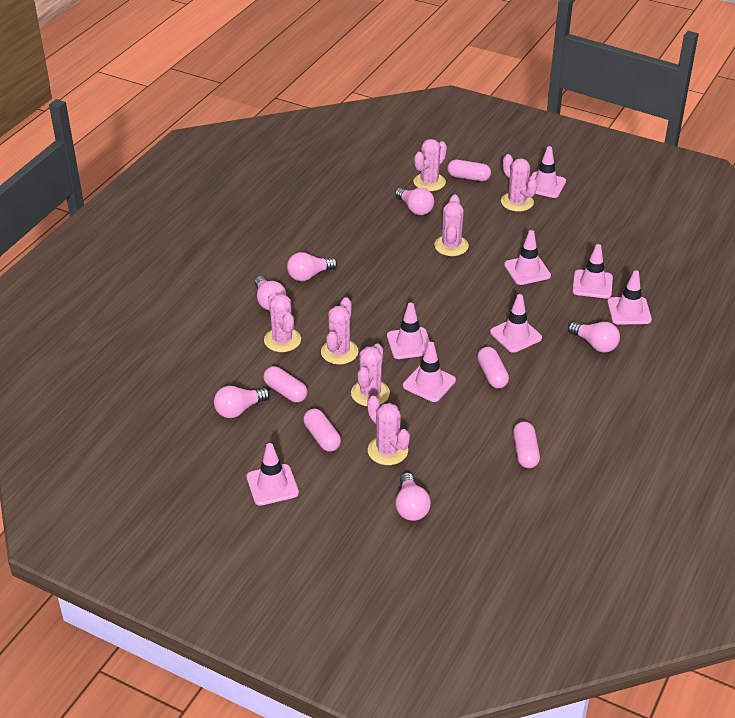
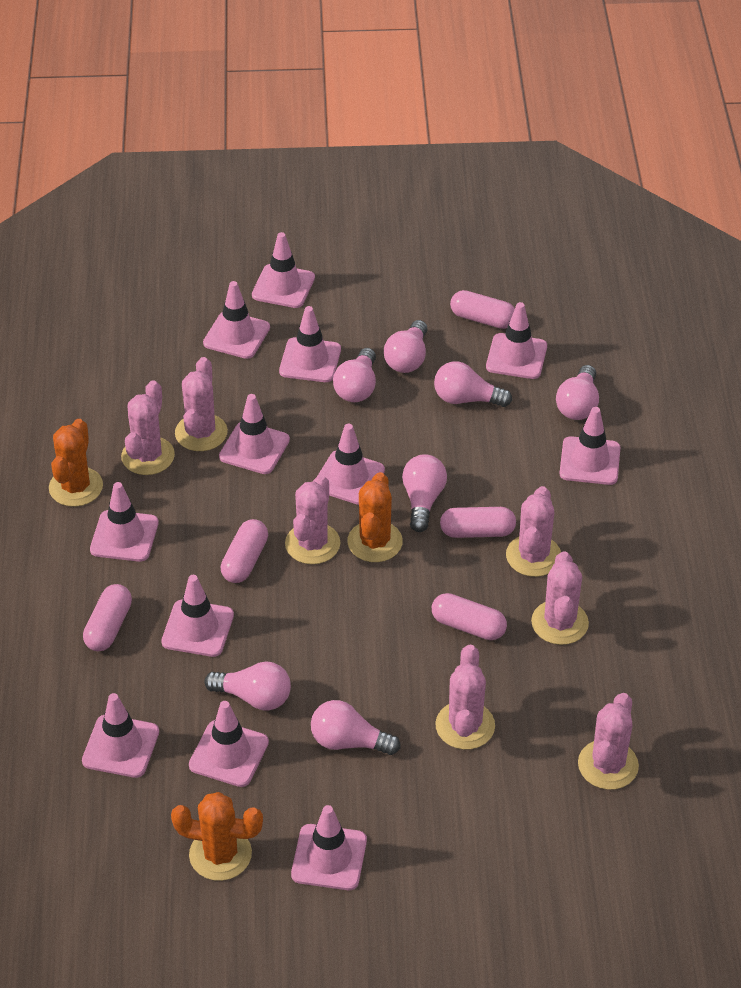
orange cactus: 0 -> 3
pink light bulb: 6 -> 7
pink traffic cone: 8 -> 12

